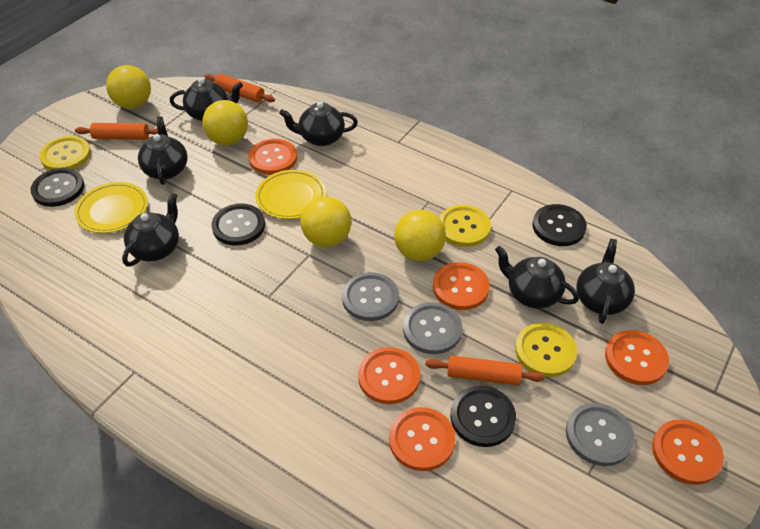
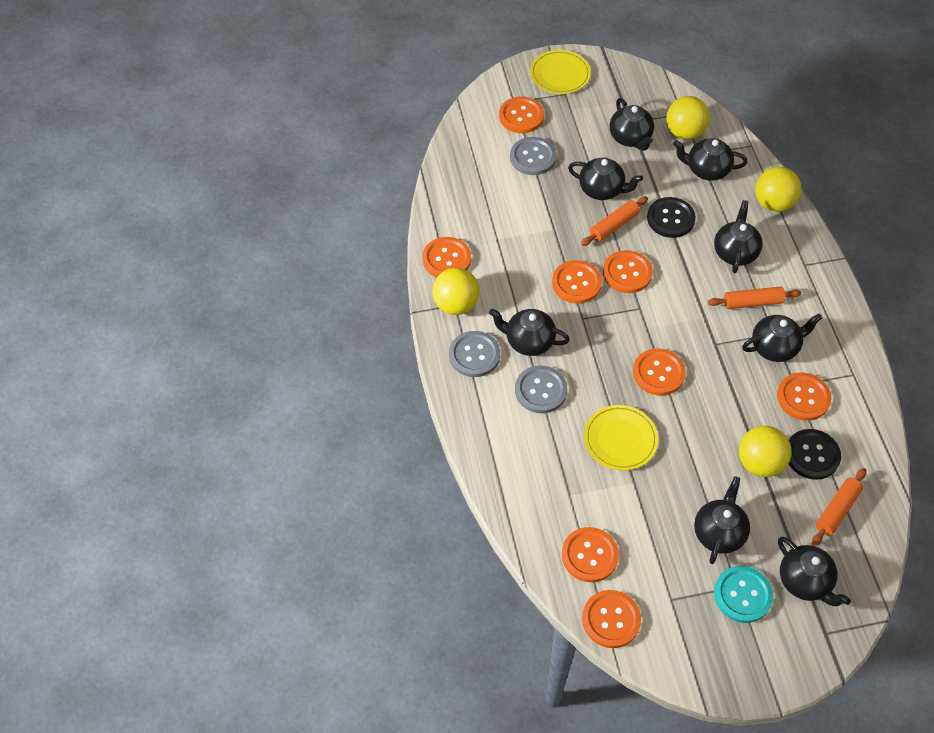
black button: 4 -> 2
black teapot: 6 -> 8
orange button: 6 -> 8
turquoise button: 0 -> 1
yellow button: 3 -> 0

